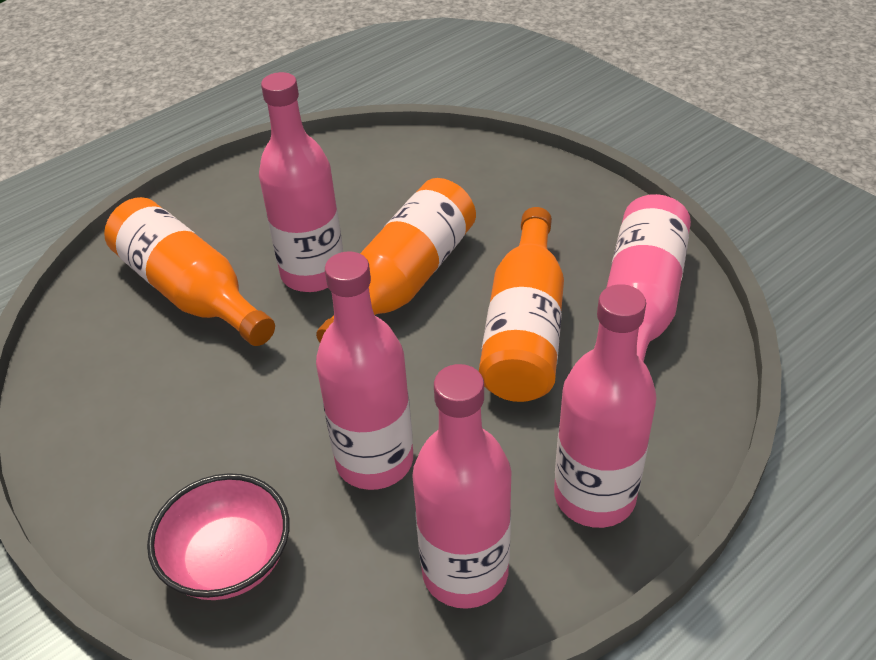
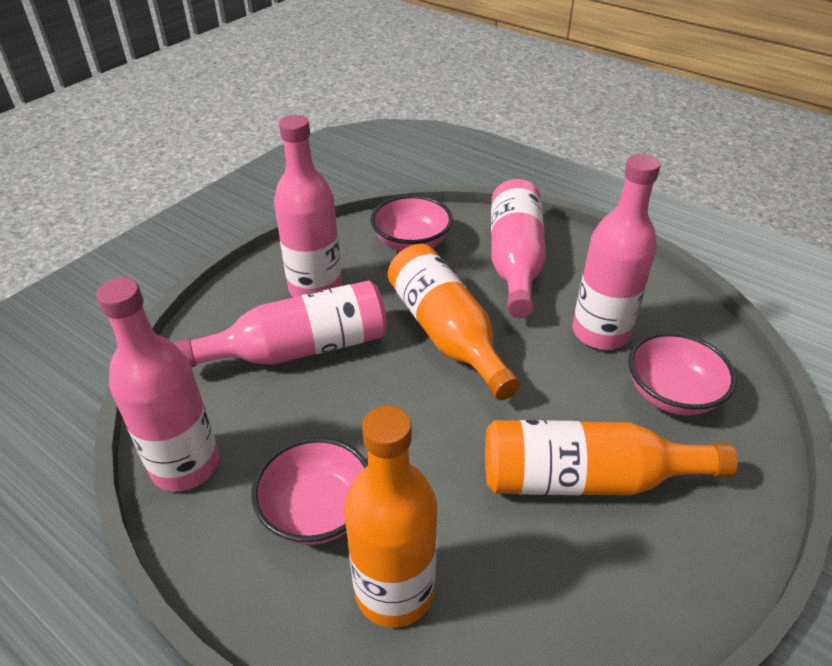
pink bowl: 1 -> 3

